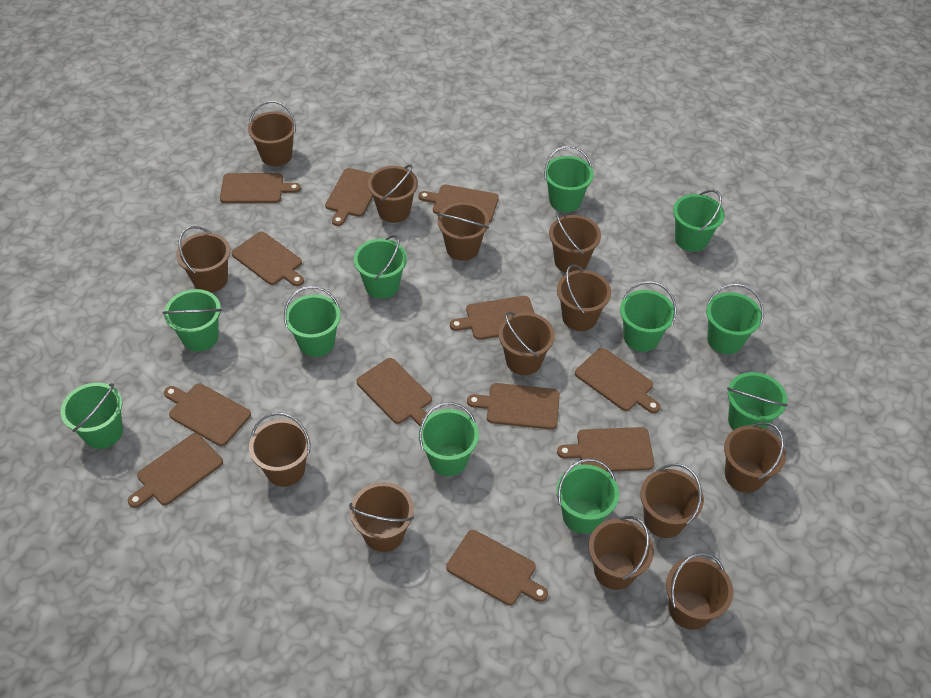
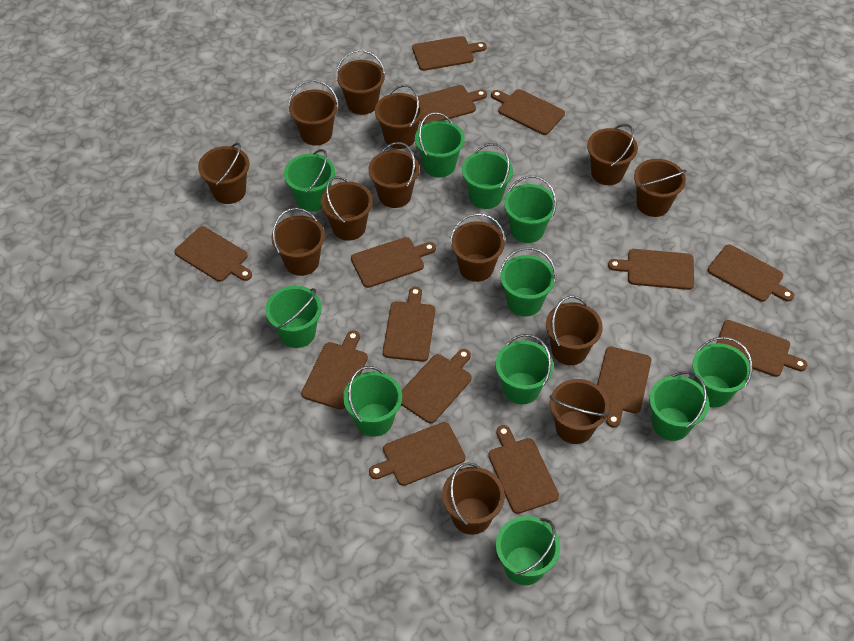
brown cutting board: 12 -> 14

